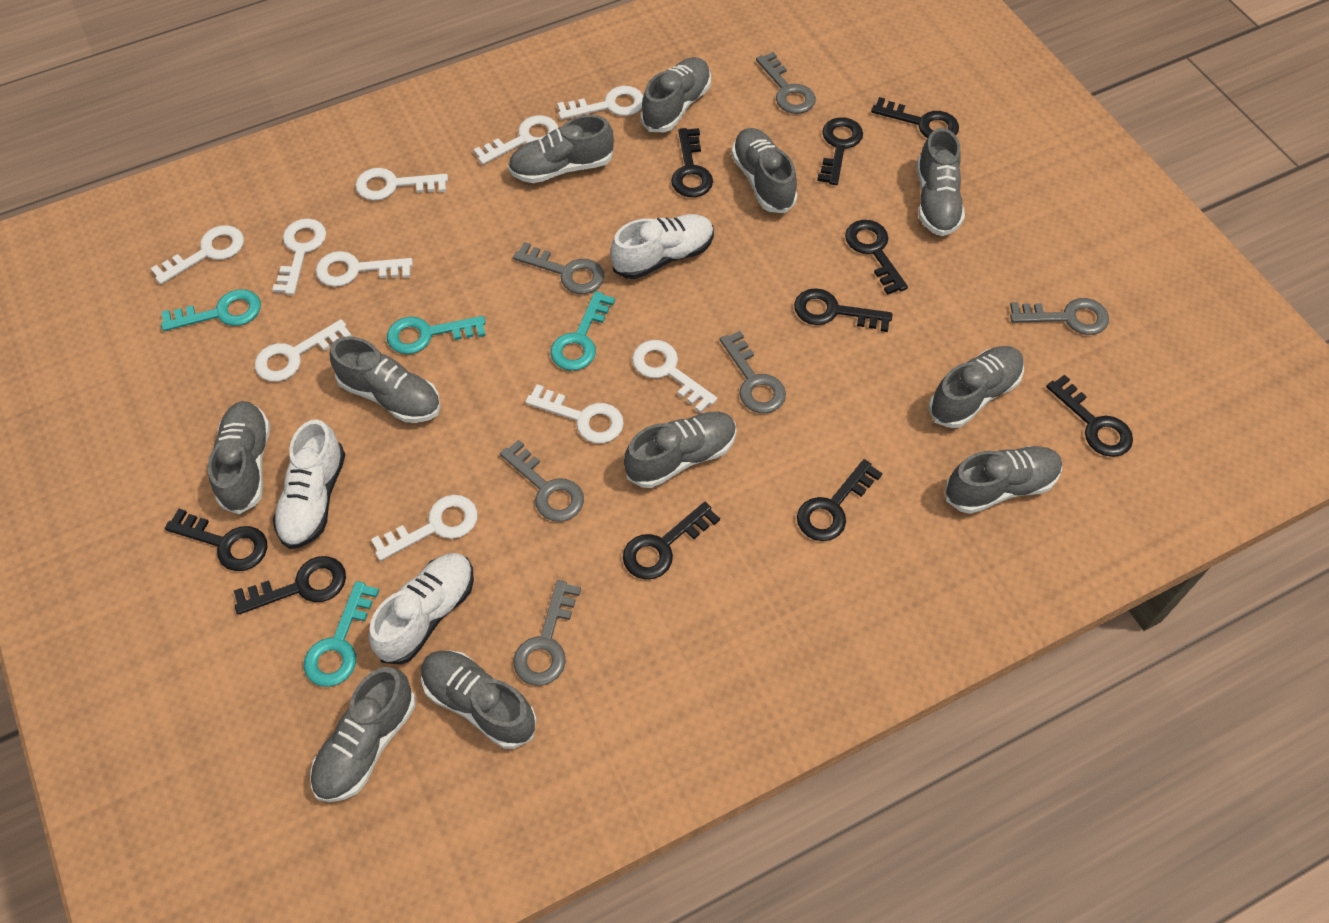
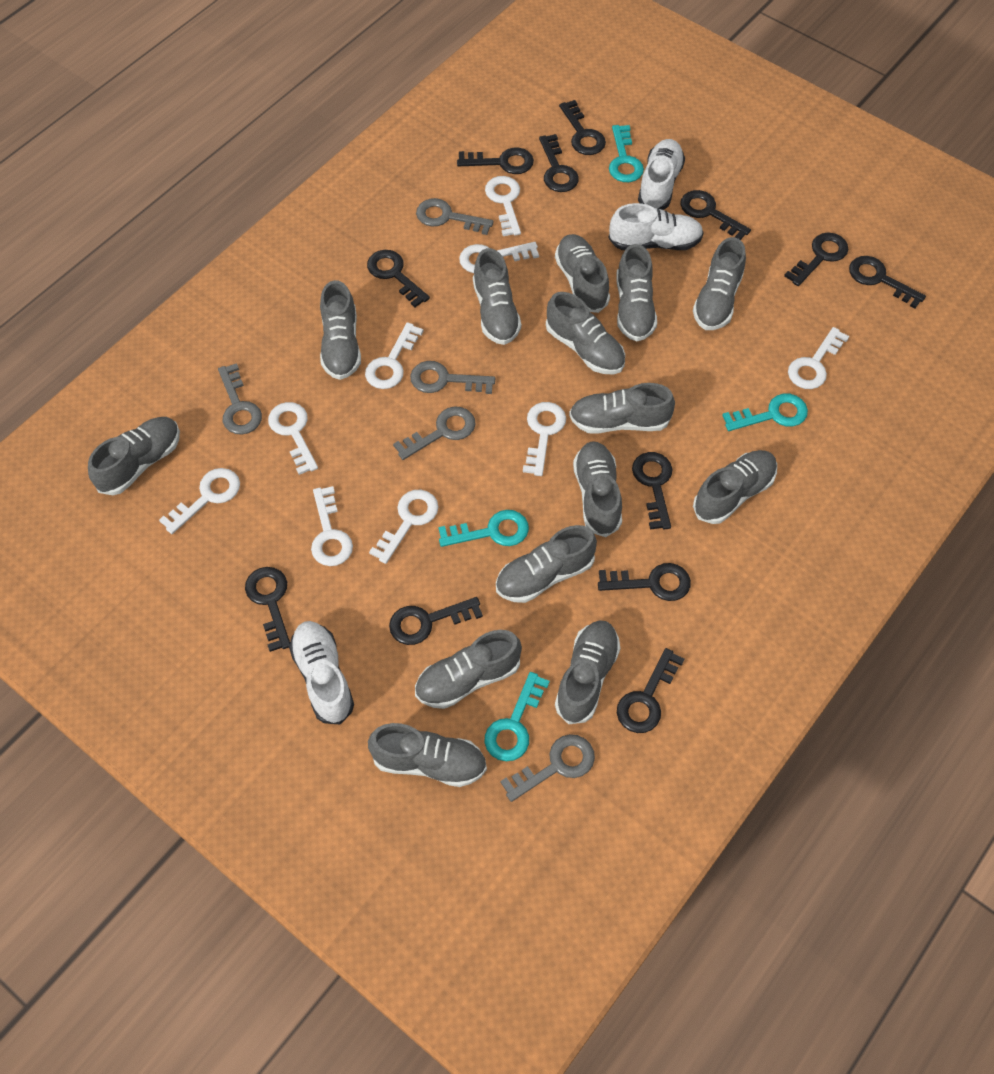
black key: 10 -> 12
grey key: 6 -> 5
grey shoe: 11 -> 14
white key: 10 -> 9

